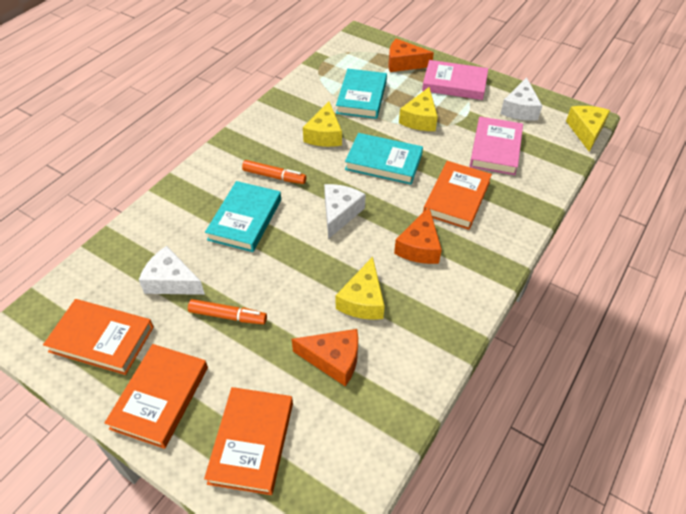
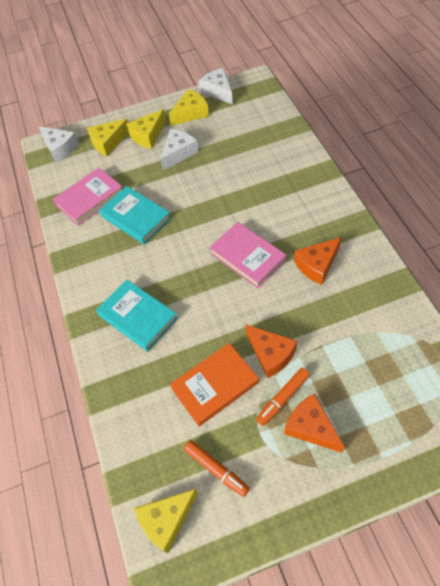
orange book: 4 -> 1
turquoise book: 3 -> 2

